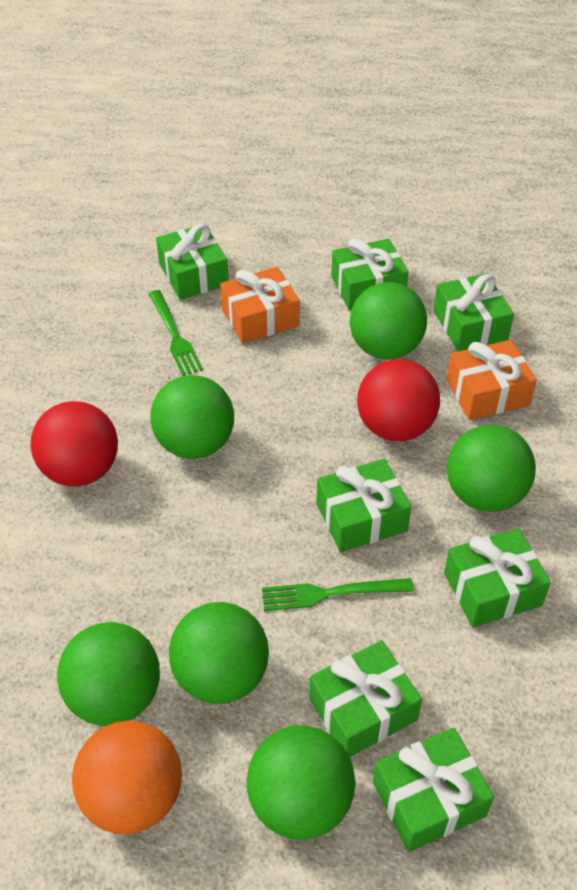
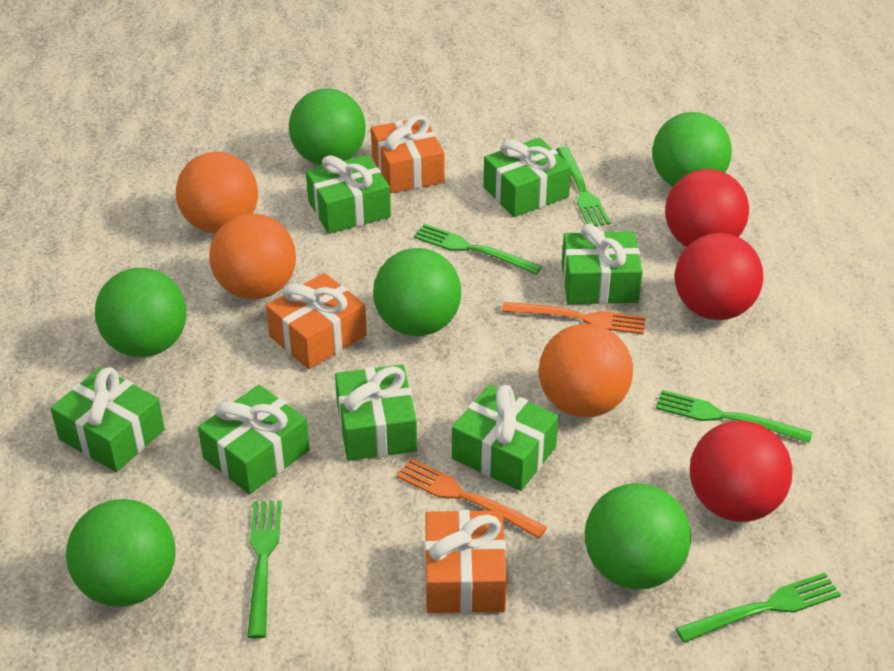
green fork: 2 -> 5
orange ball: 1 -> 3
orange fork: 0 -> 2
orange gift: 2 -> 3
red ball: 2 -> 3

